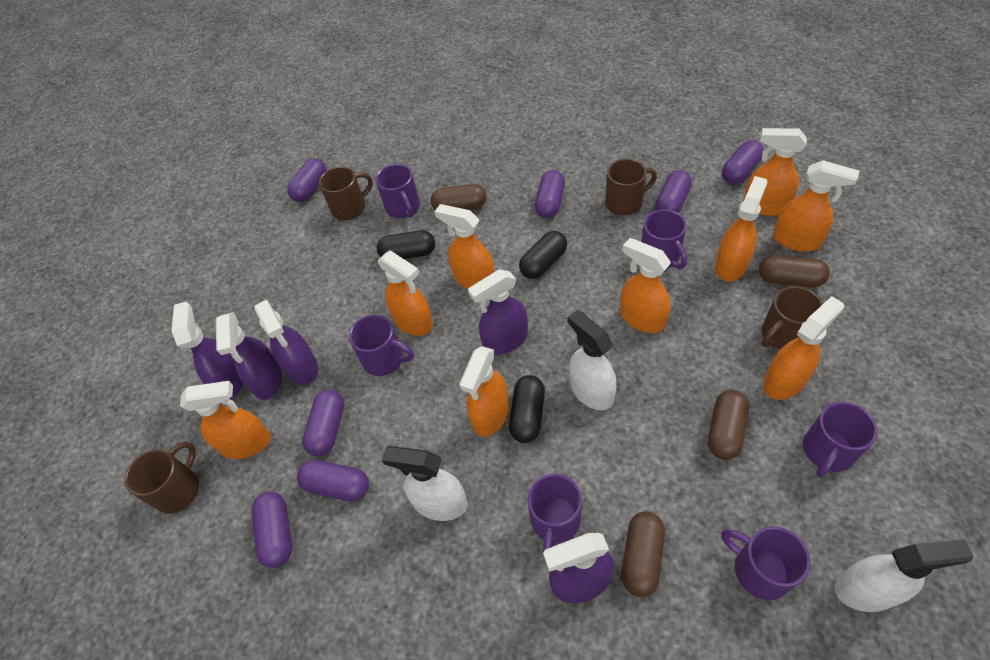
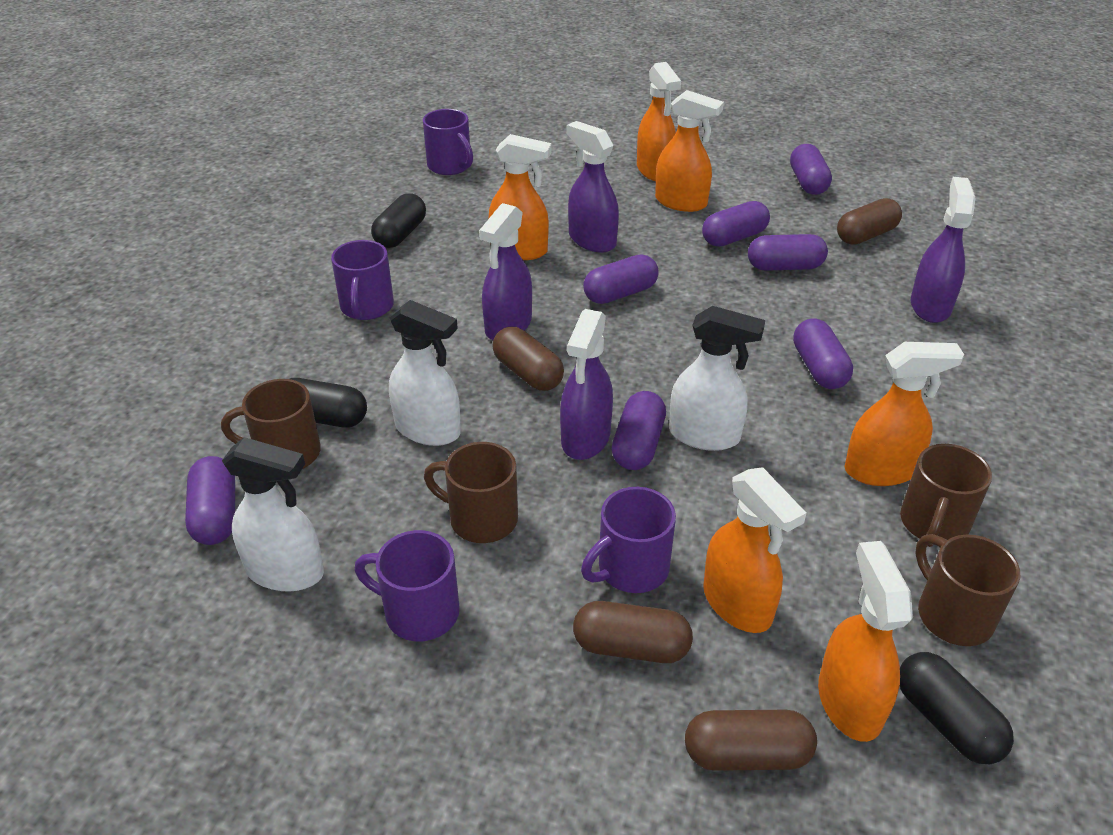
orange spray bottle: 9 -> 6
purple mug: 6 -> 4
purple spray bottle: 5 -> 4

